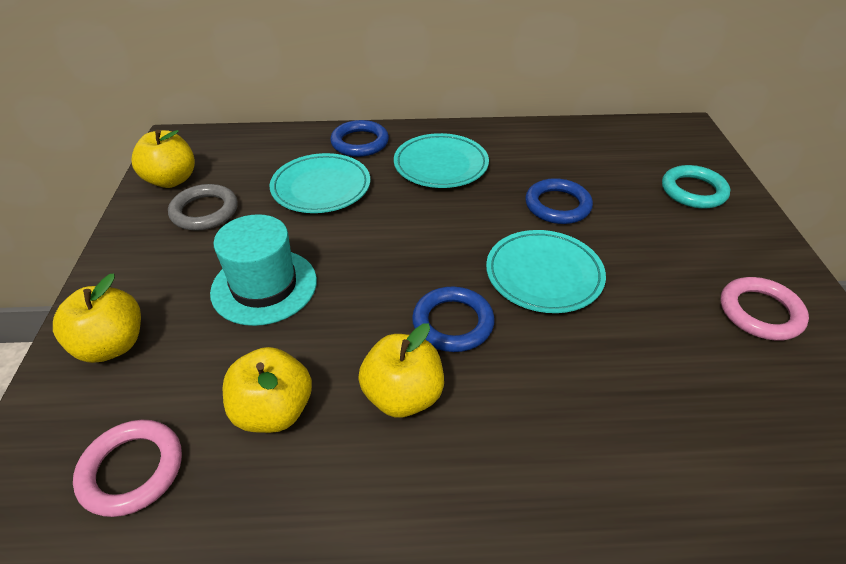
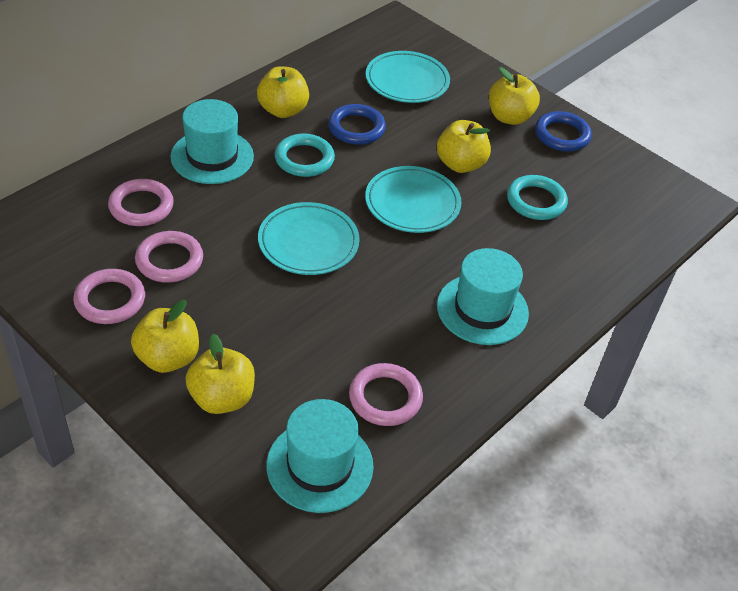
blue ring: 3 -> 2
grey ring: 1 -> 0
pink ring: 2 -> 4
turquoise hat: 1 -> 3
turquoise ring: 1 -> 2
yellow apple: 4 -> 5

